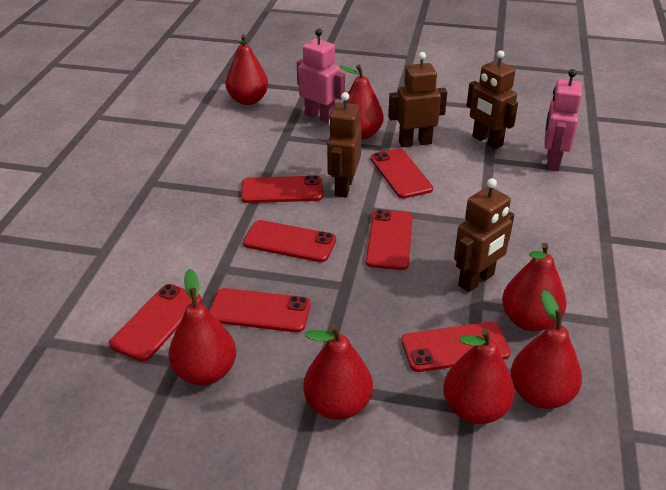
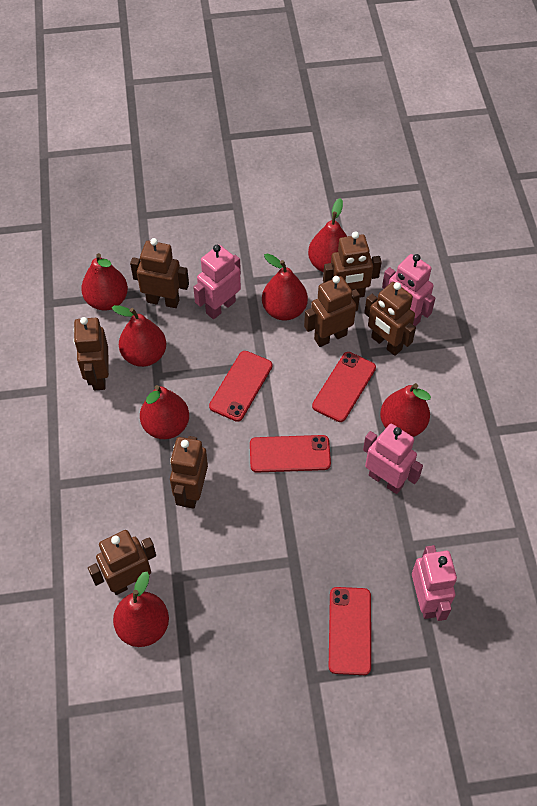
brown robot: 4 -> 7
pink robot: 2 -> 4
red phone: 7 -> 4

